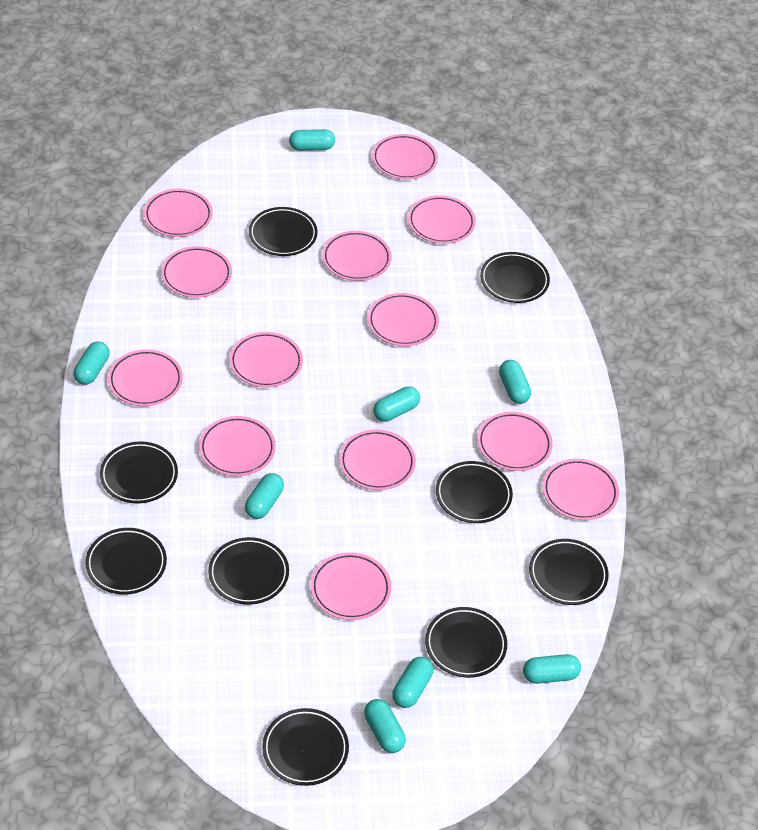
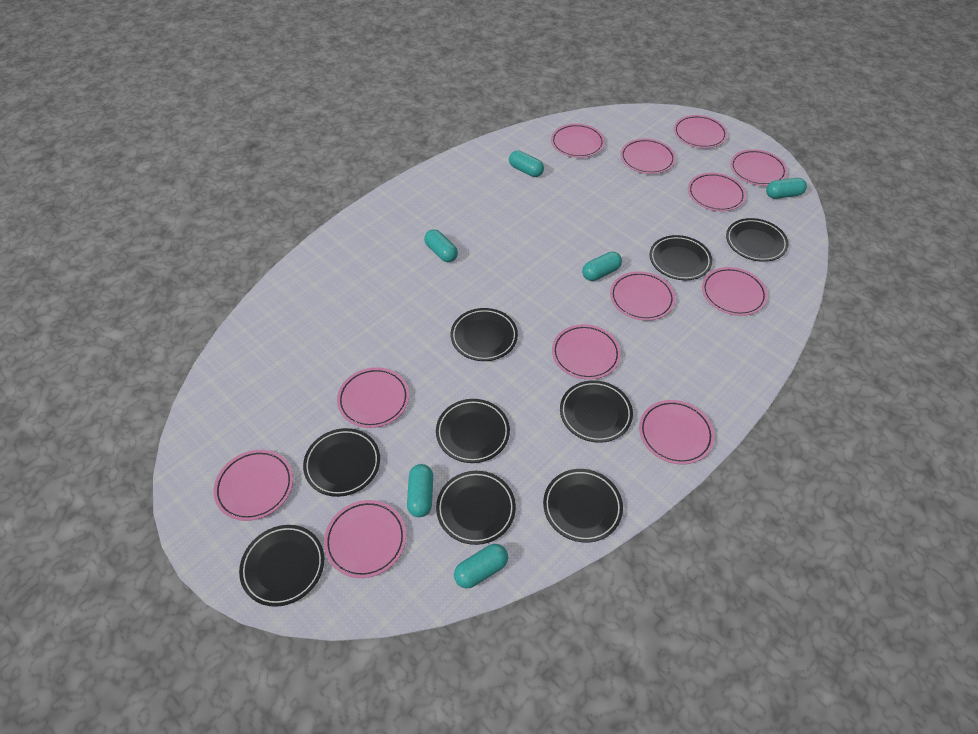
pink plate: 13 -> 12
turquoise capsule: 8 -> 6

